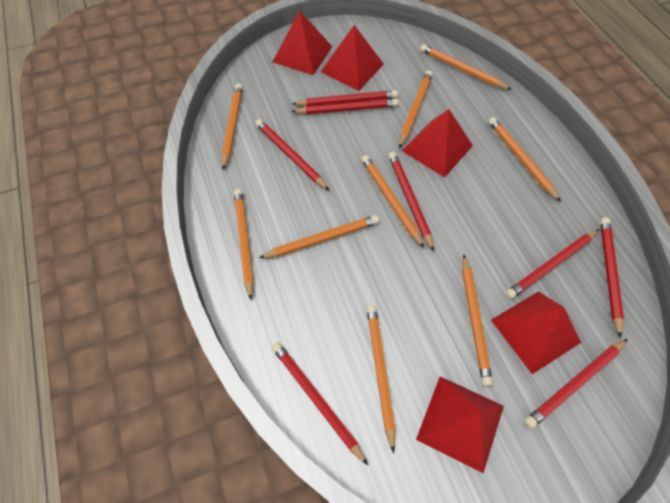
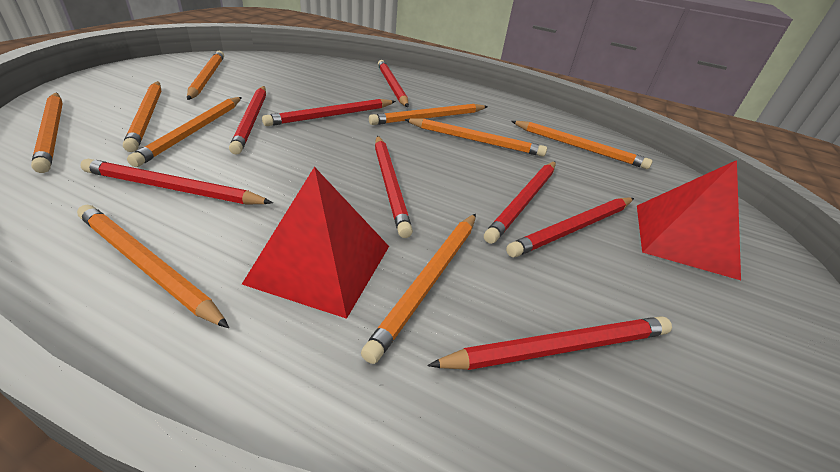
red pyramid: 5 -> 2

